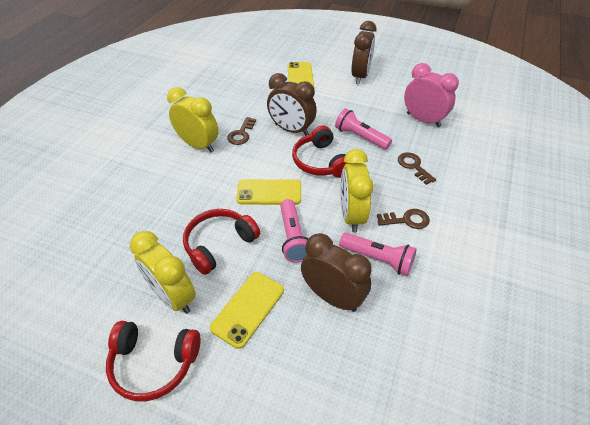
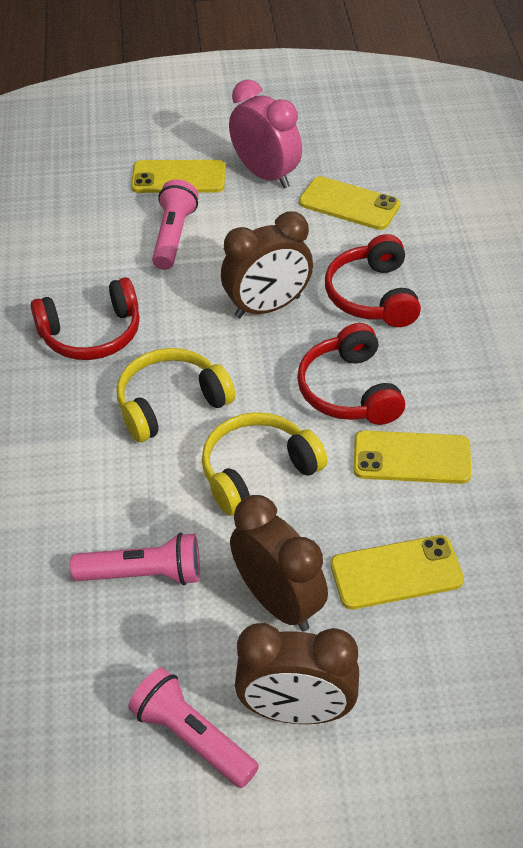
brown key: 3 -> 0
yellow clock: 3 -> 0
yellow headphones: 0 -> 2
yellow phone: 3 -> 4

